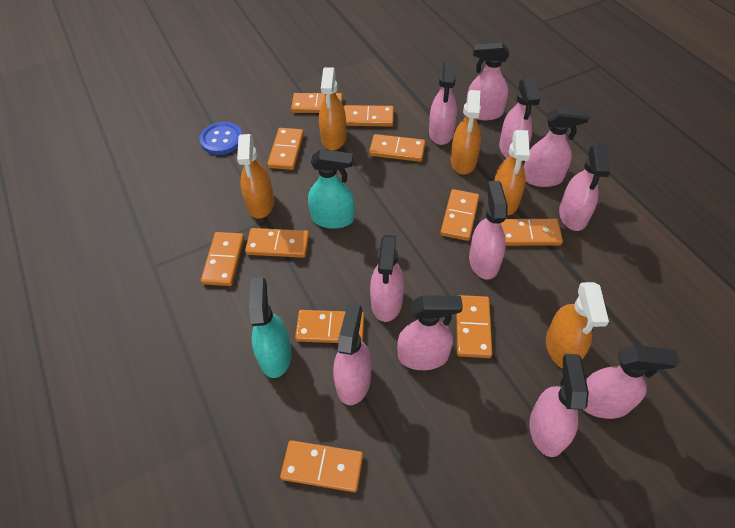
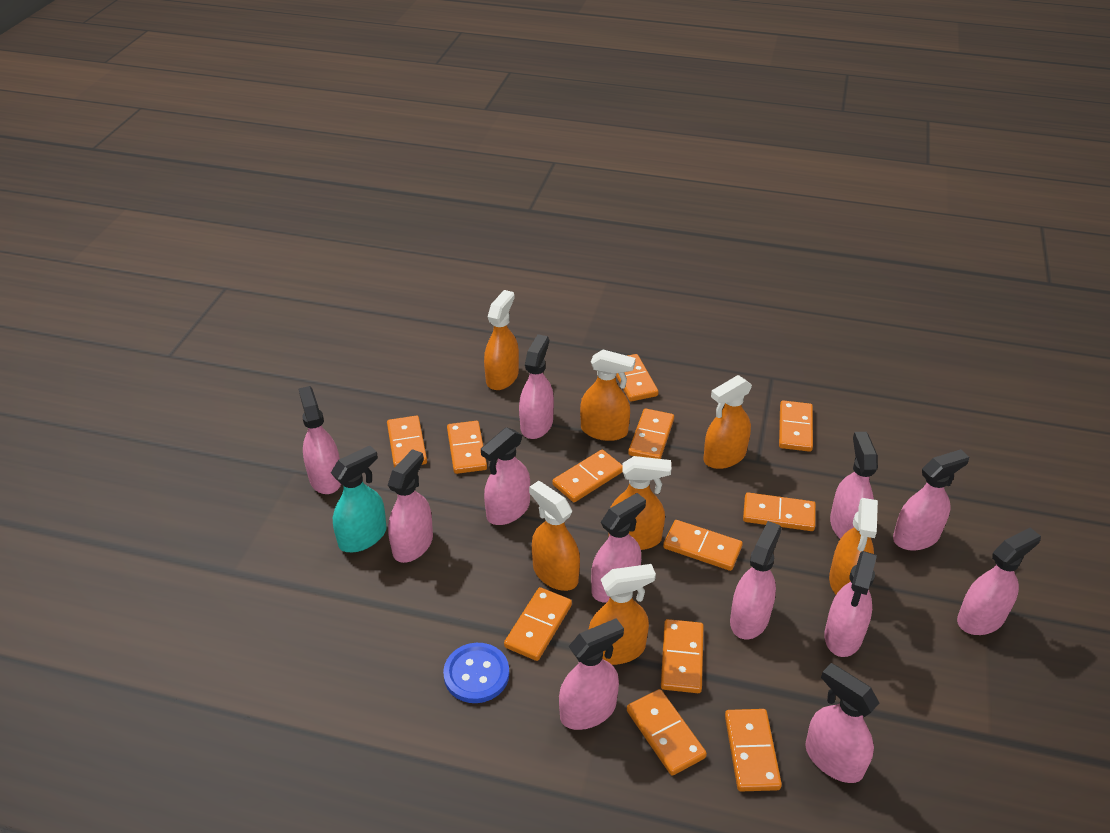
orange domino: 11 -> 12
orange spray bottle: 5 -> 7
pink spray bottle: 11 -> 12
turquoise spray bottle: 2 -> 1

